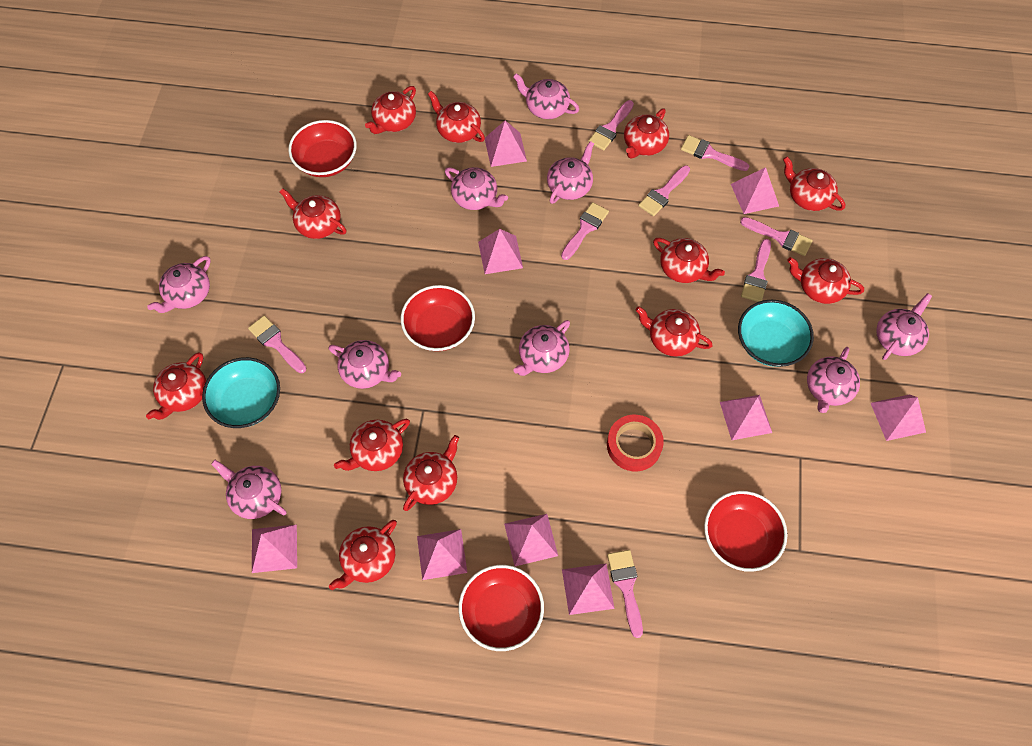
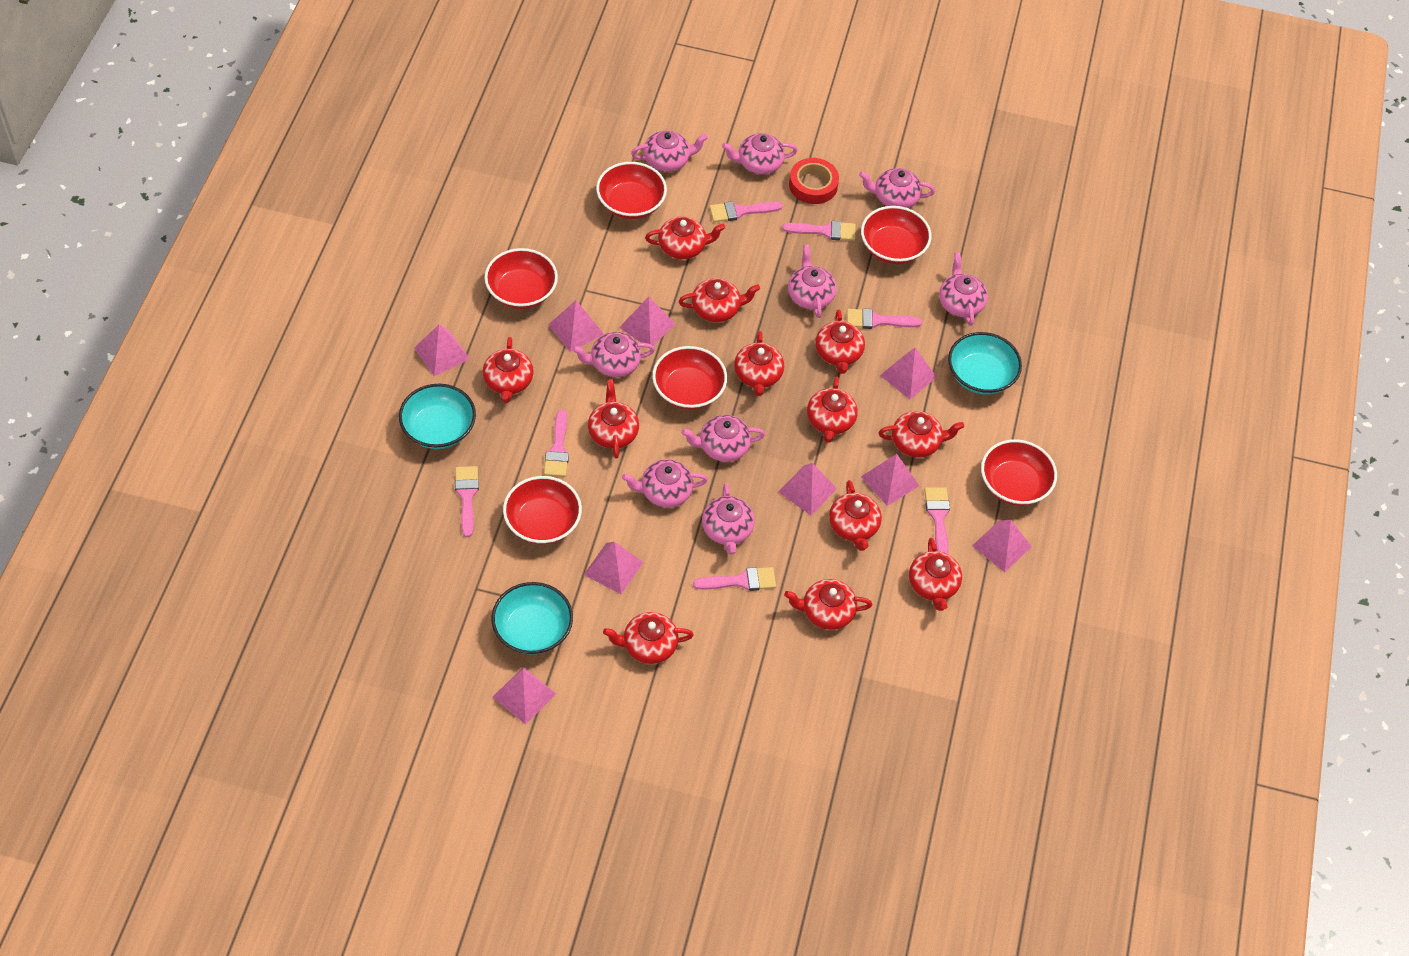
pink brush: 8 -> 7
red bowl: 4 -> 6
turquoise bowl: 2 -> 3

